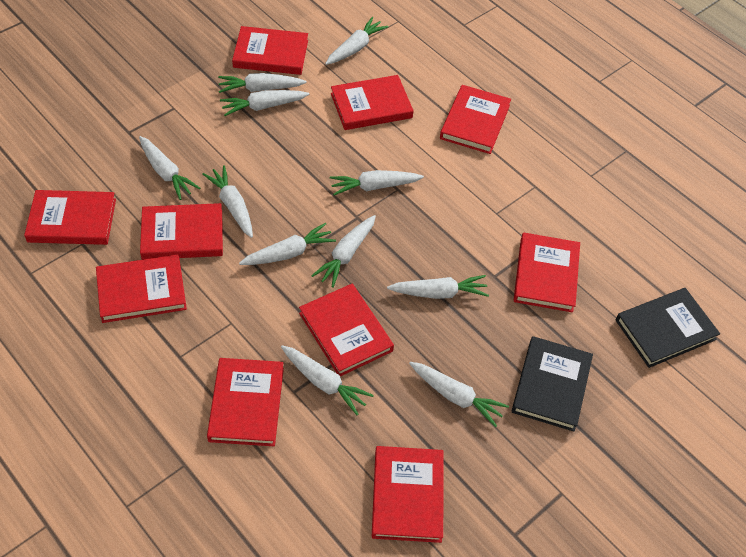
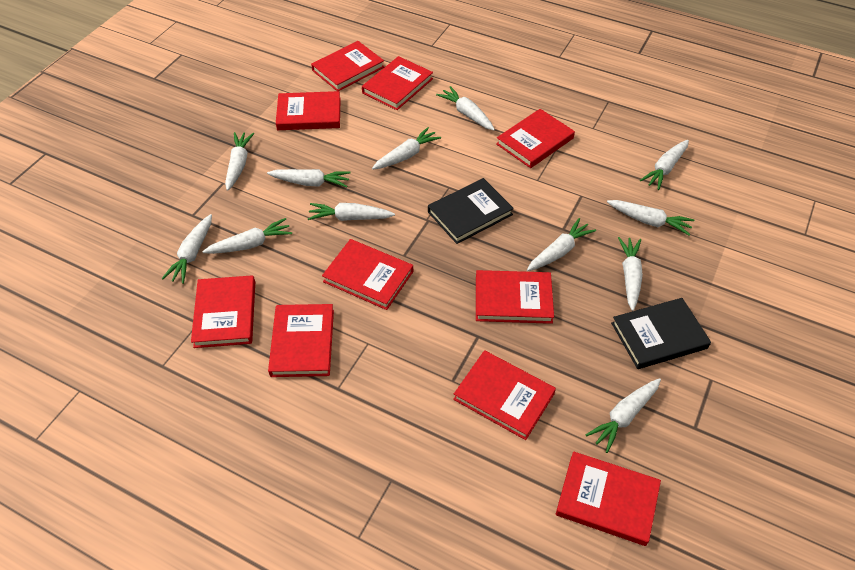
white carrot: 11 -> 12

